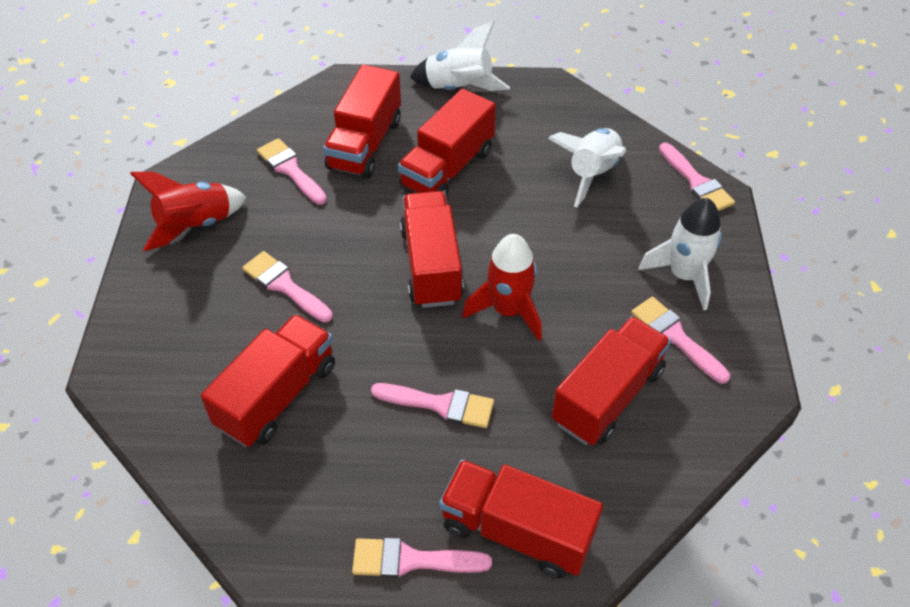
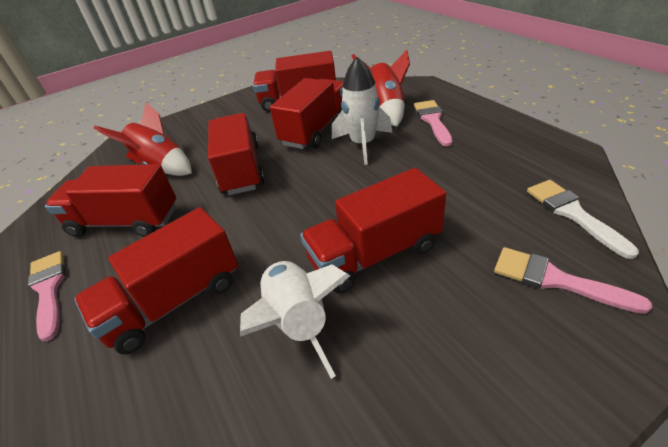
pink brush: 6 -> 3
white brush: 0 -> 1
white rocket: 3 -> 2

